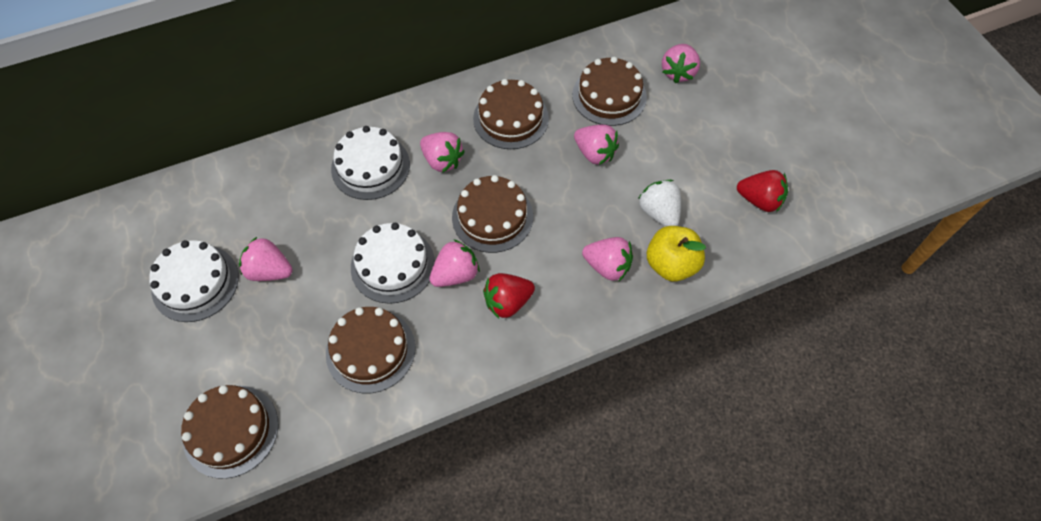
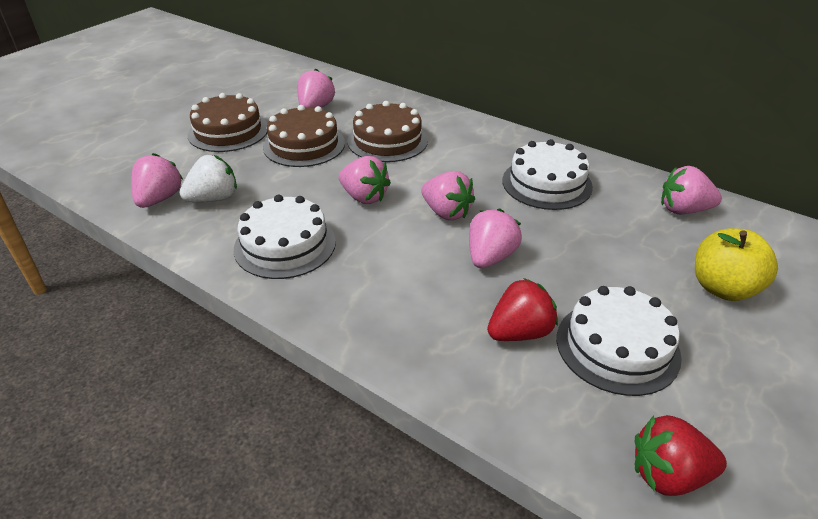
brown cake: 5 -> 3

